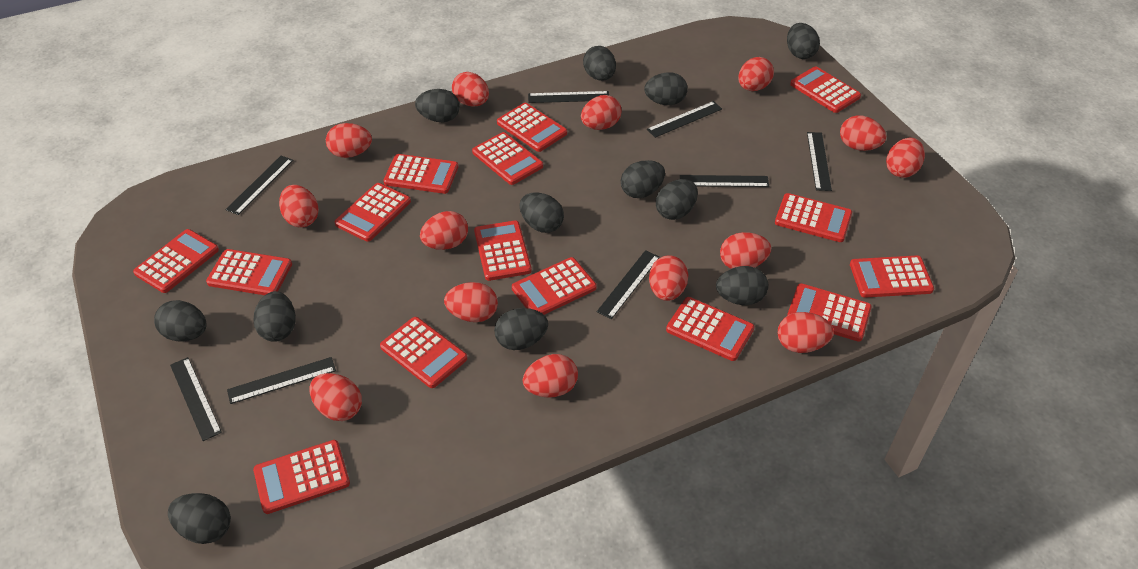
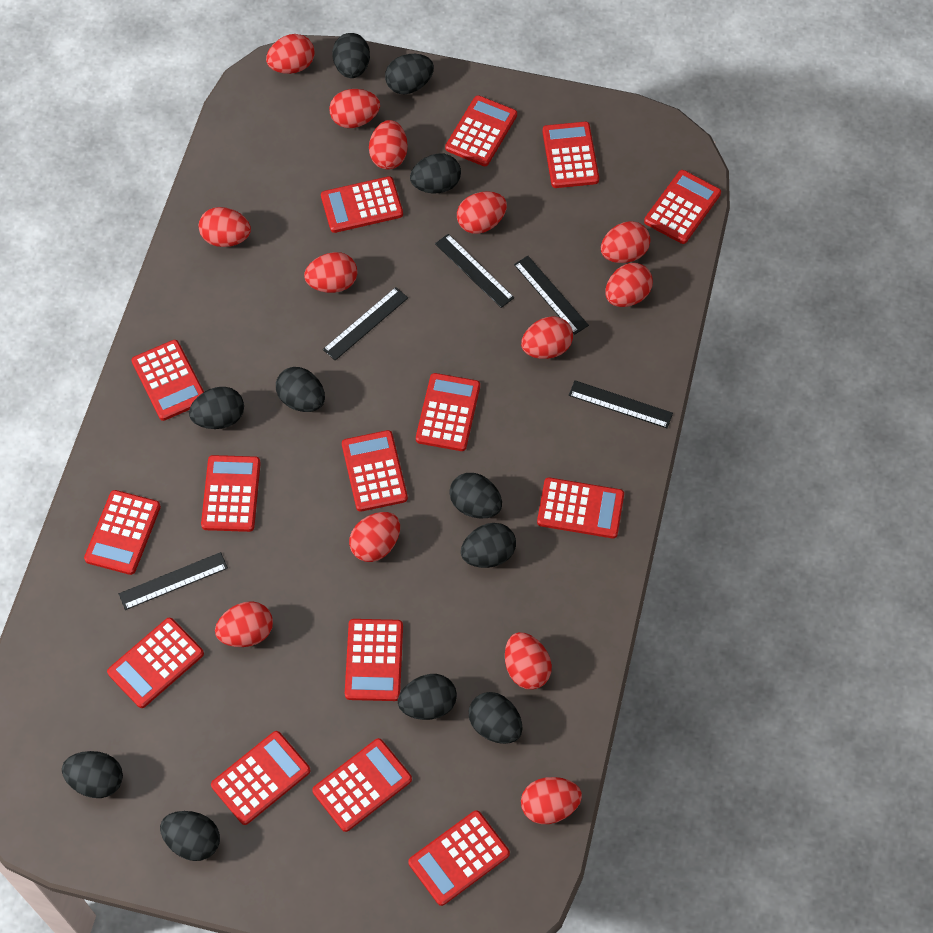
black egg: 12 -> 11
black ruler: 8 -> 5
red egg: 14 -> 13

